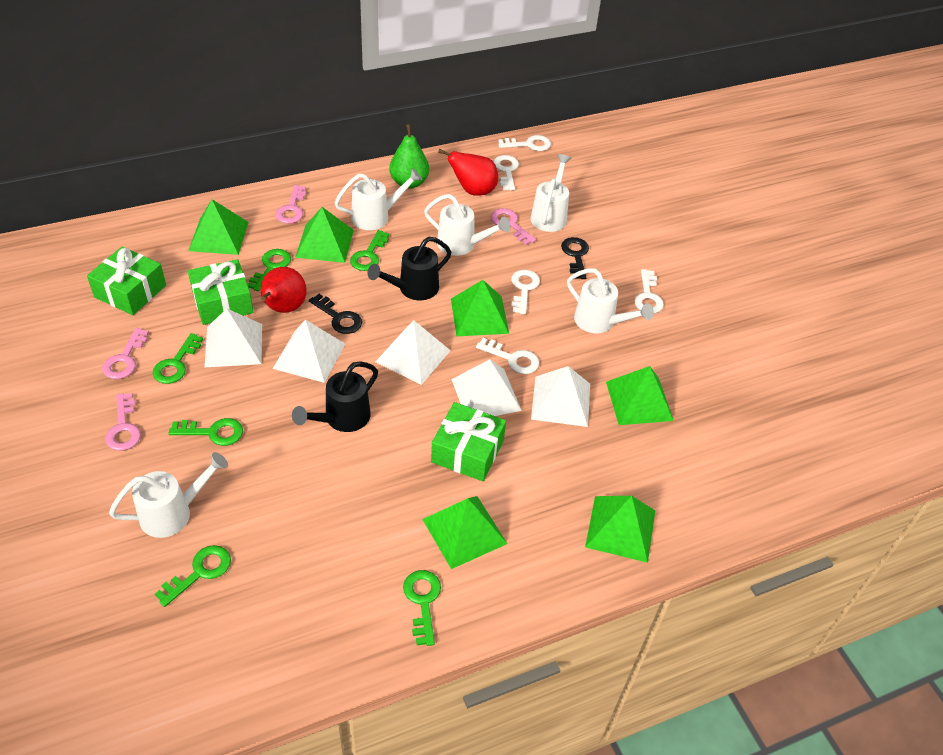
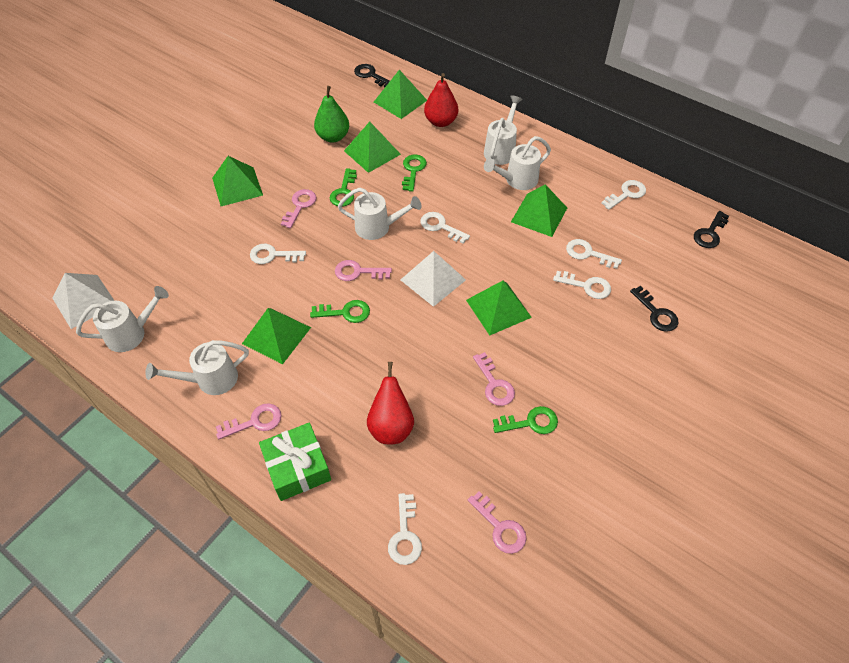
black key: 2 -> 3
black watering can: 2 -> 0
green gift: 3 -> 1
green key: 6 -> 4
pink key: 4 -> 5
white key: 5 -> 6
white pyramid: 5 -> 2

